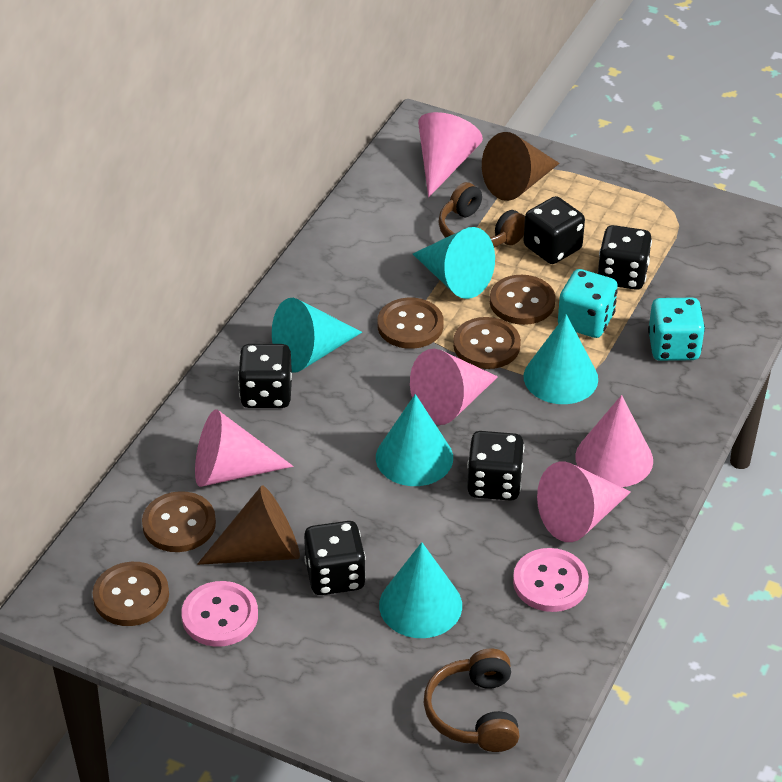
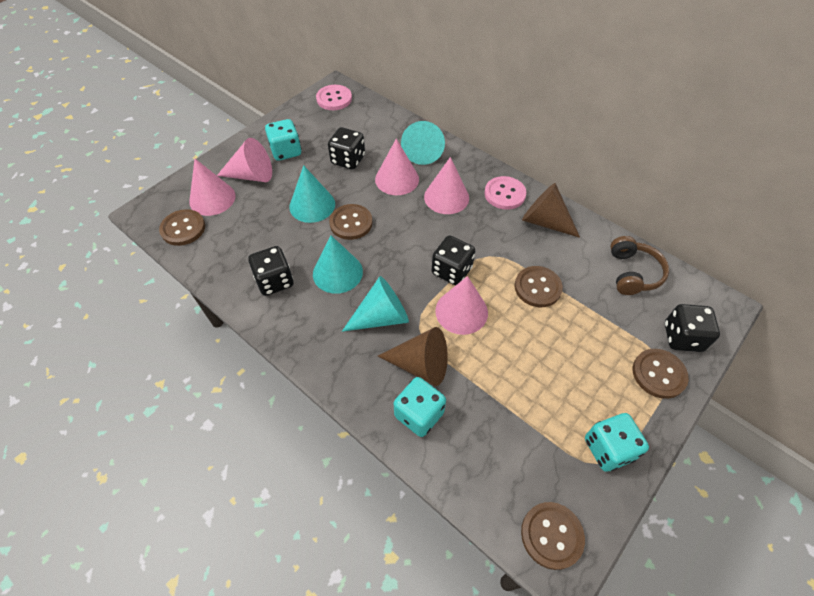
black dice: 5 -> 4
brown headphones: 2 -> 1
turquoise cone: 5 -> 4
turquoise dice: 2 -> 3

